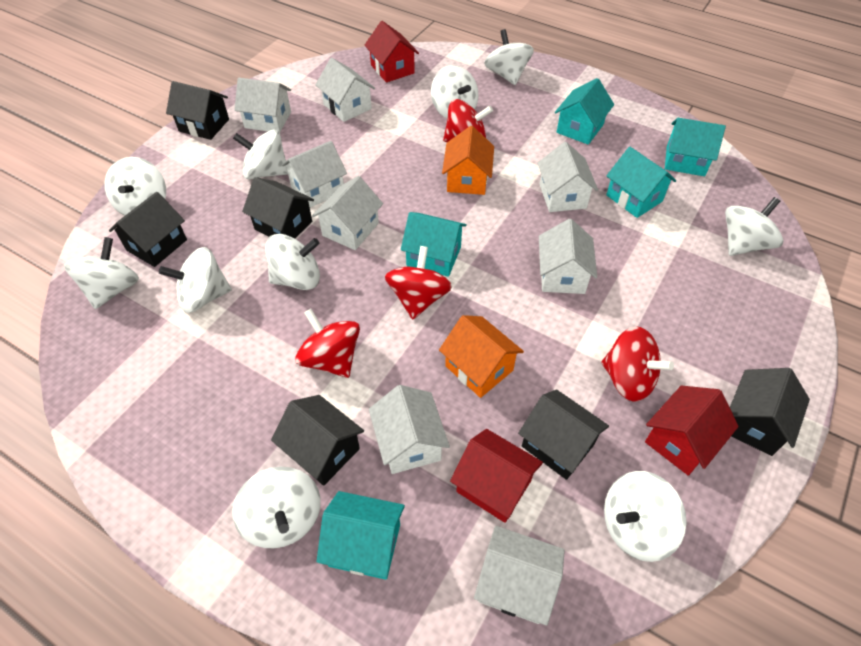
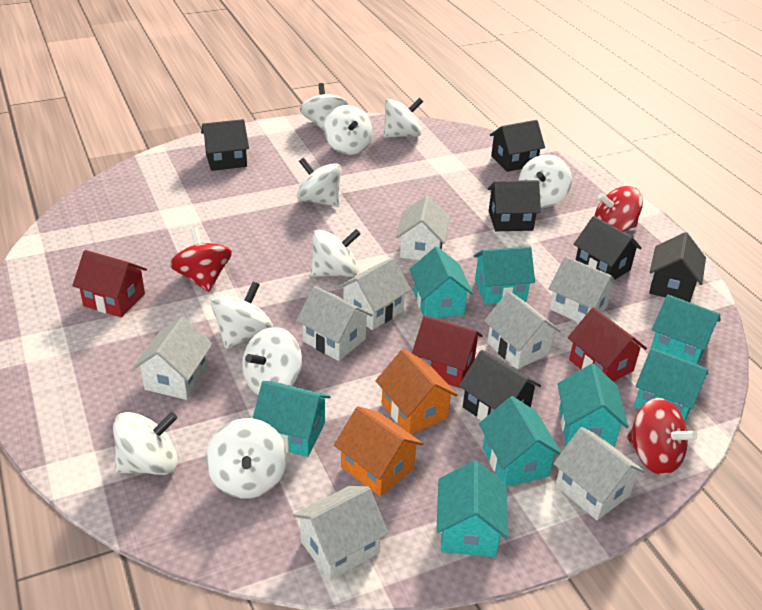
red spinning top: 4 -> 3
turquoise house: 5 -> 8

